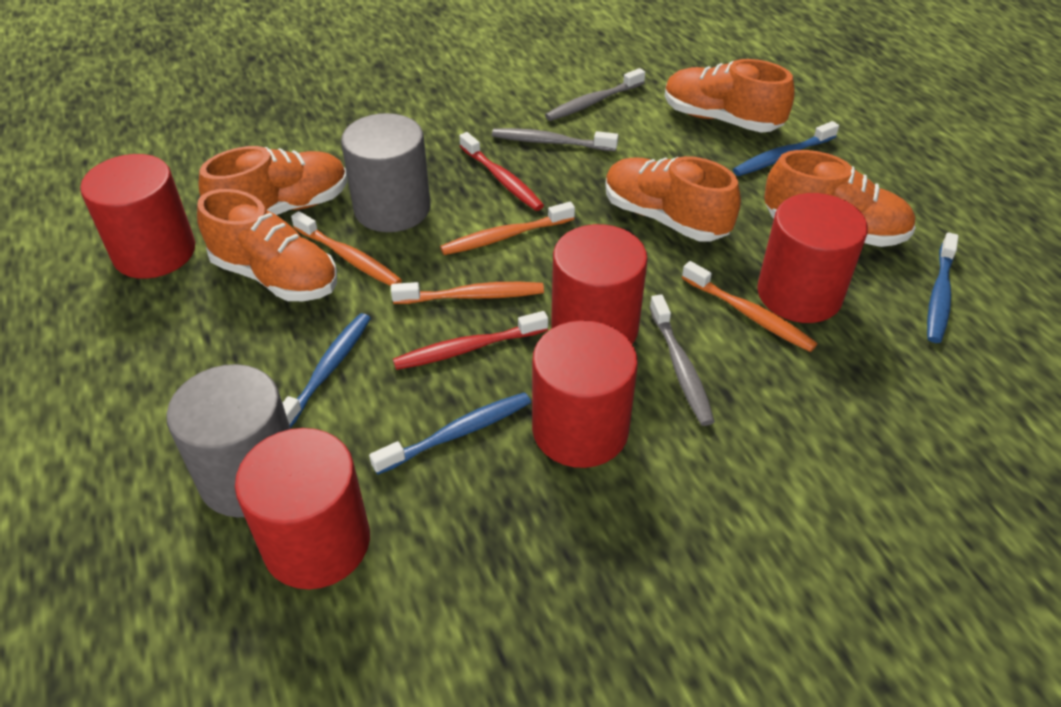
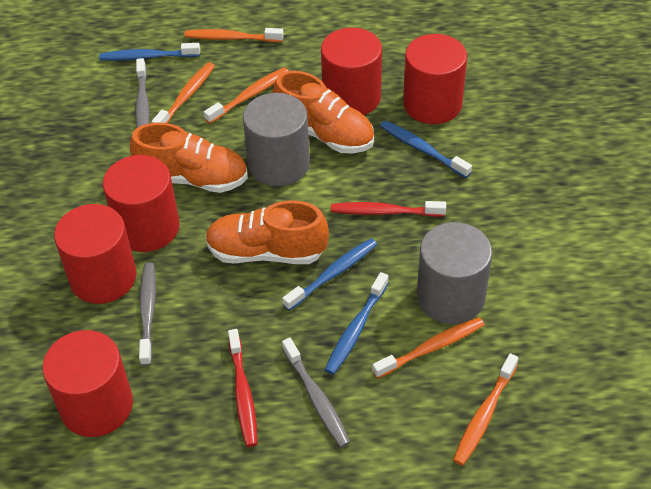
orange shoe: 5 -> 3
orange toothbrush: 4 -> 5

